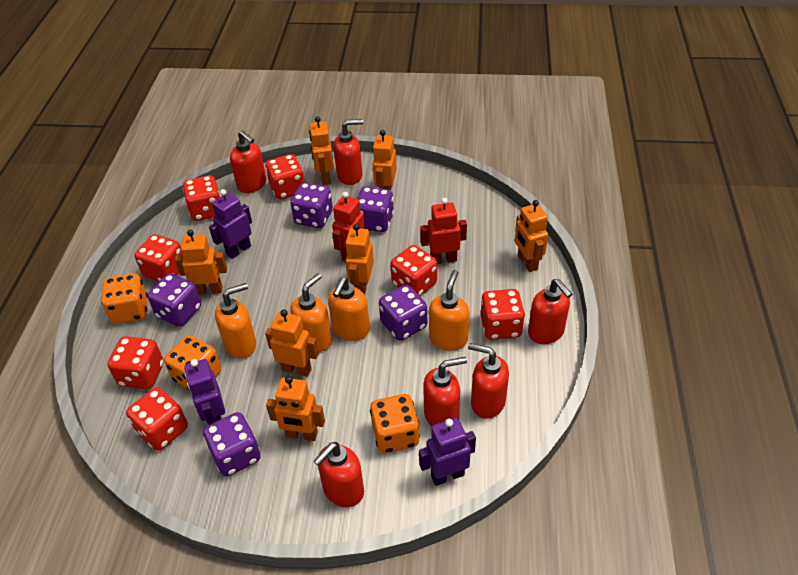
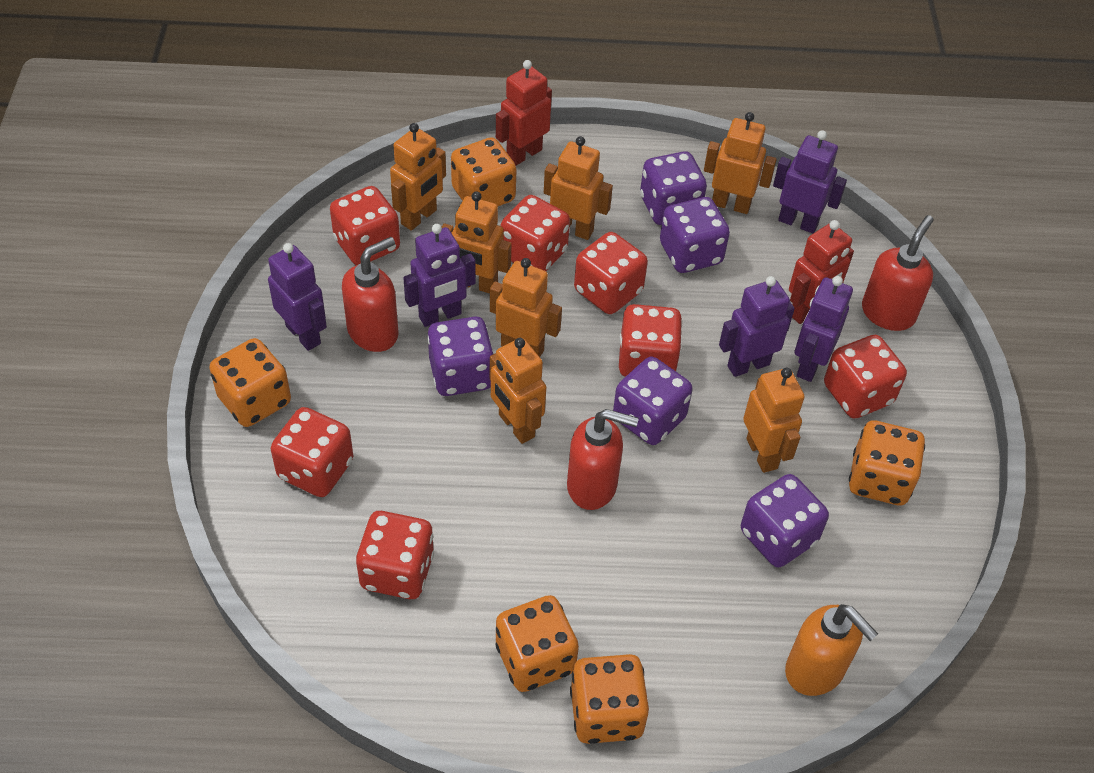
orange dice: 3 -> 5
orange soap dispenser: 4 -> 1
purple robot: 3 -> 5
red soap dispenser: 6 -> 3

